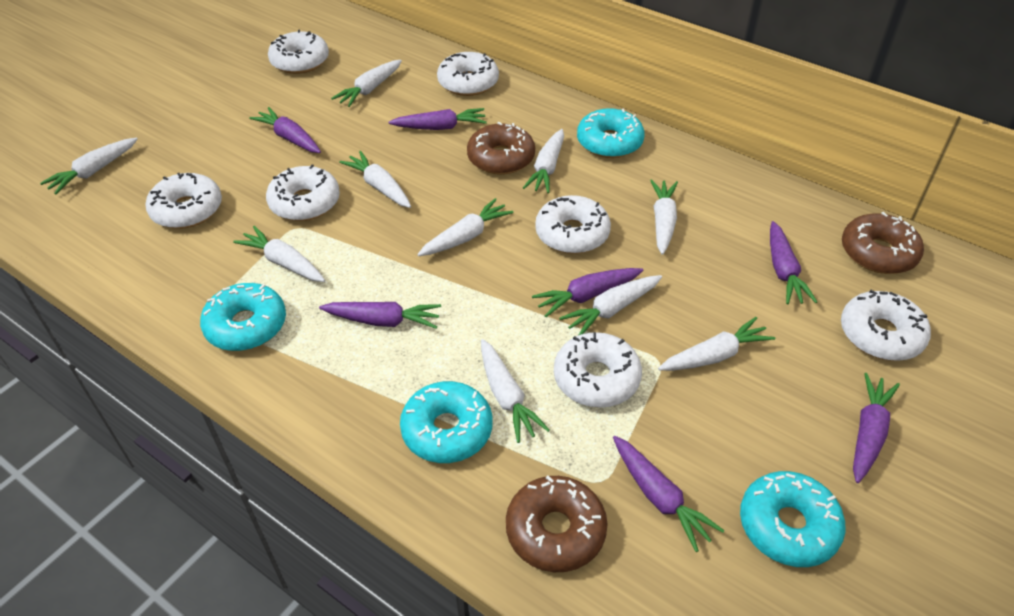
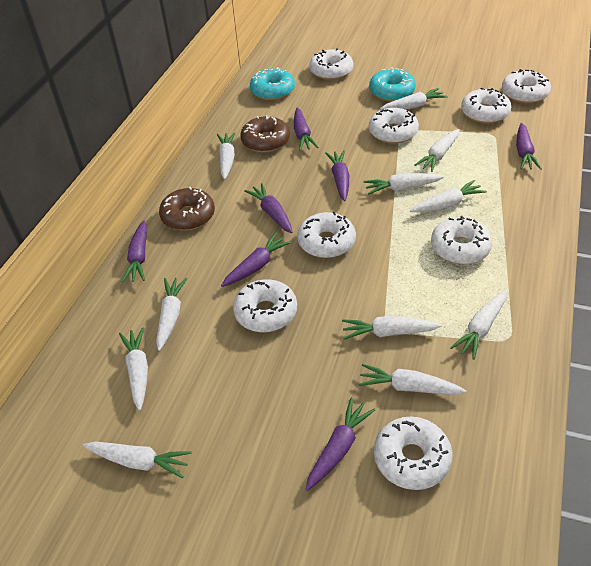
brown donut: 3 -> 2
turquoise donut: 4 -> 2
white carrot: 10 -> 11
white donut: 7 -> 8

